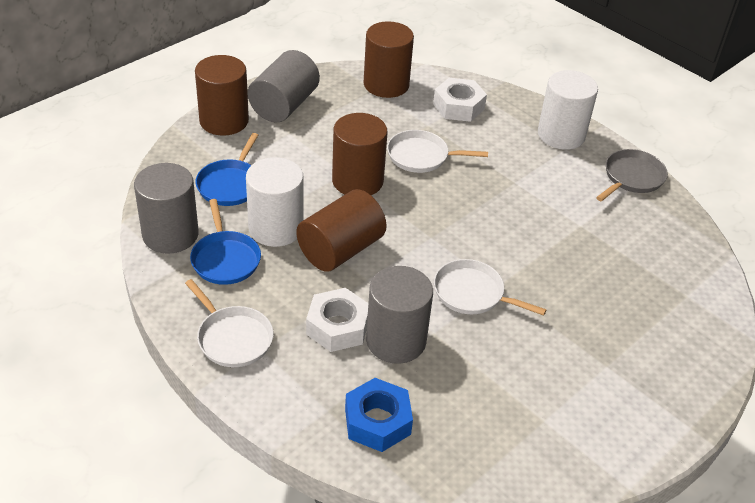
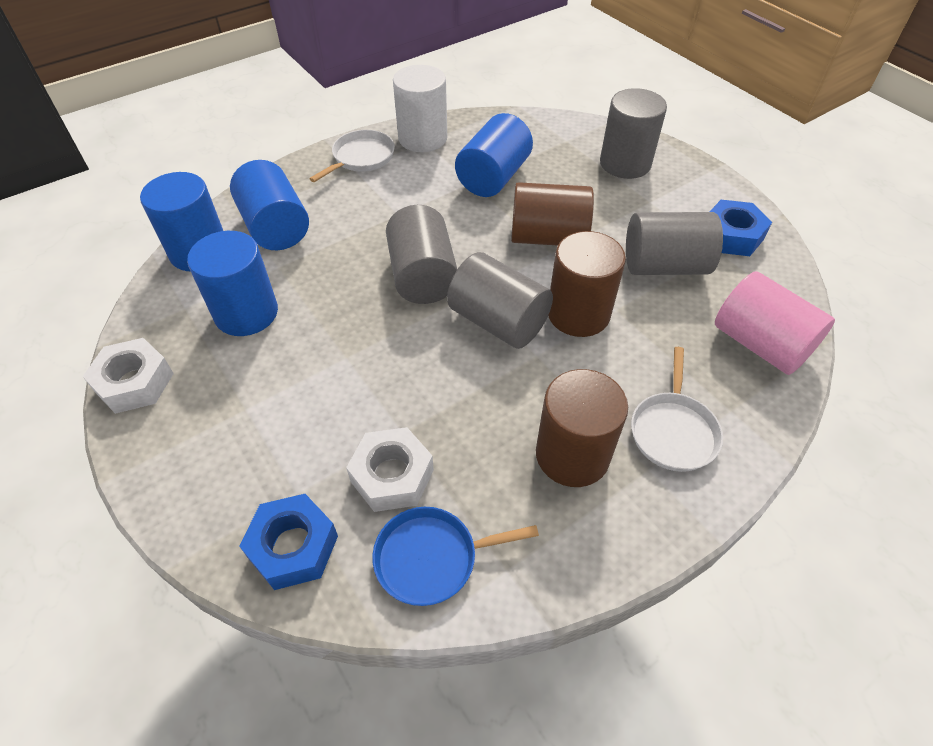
blue cylinder: 0 -> 4
blue nut: 1 -> 2
blue pan: 2 -> 1
brown cylinder: 4 -> 3
grey cylinder: 3 -> 4
grey pan: 1 -> 0
pink cylinder: 0 -> 1
white cylinder: 2 -> 1
white pan: 3 -> 2

